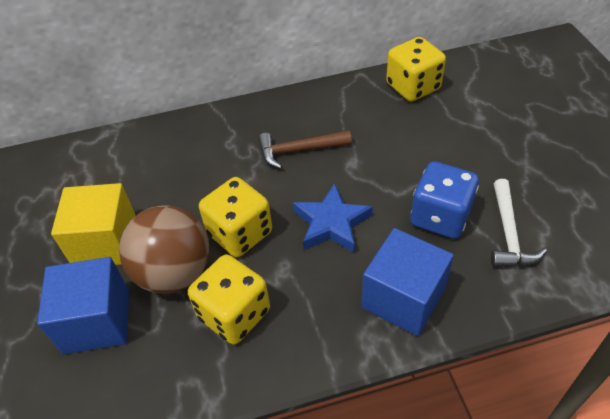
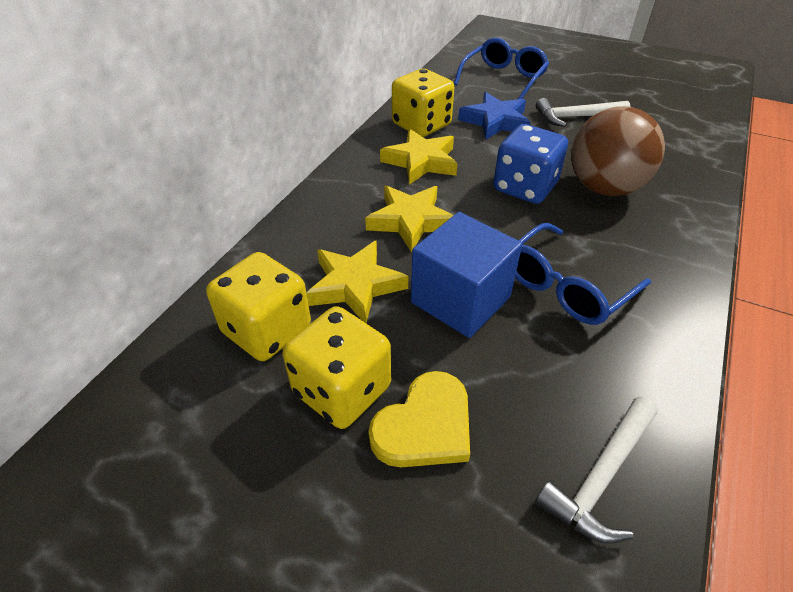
blue cube: 2 -> 1
blue glasses: 0 -> 2
brown hammer: 1 -> 0
white hammer: 1 -> 2
yellow cube: 1 -> 0
yellow heart: 0 -> 1
yellow star: 0 -> 3

